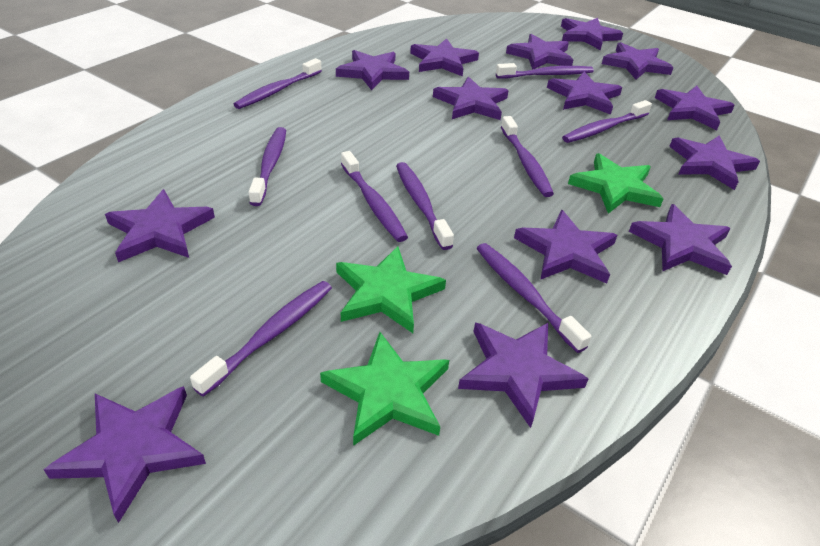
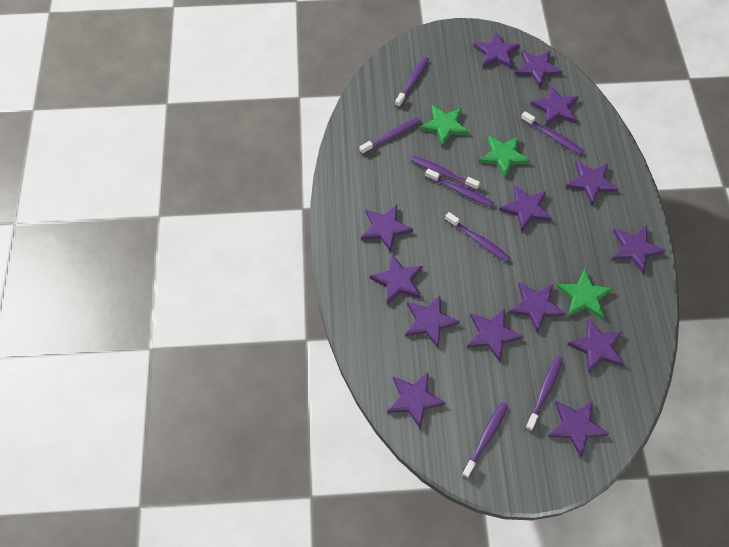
purple toothbrush: 9 -> 8

